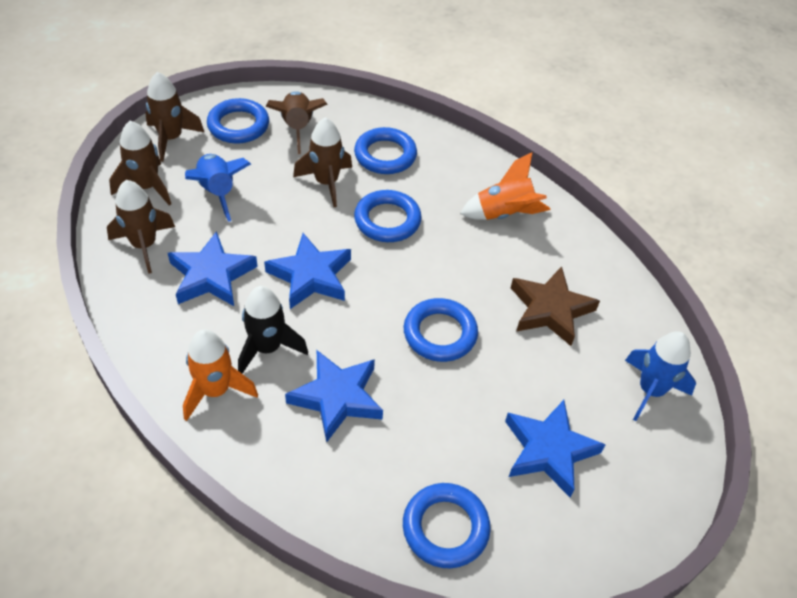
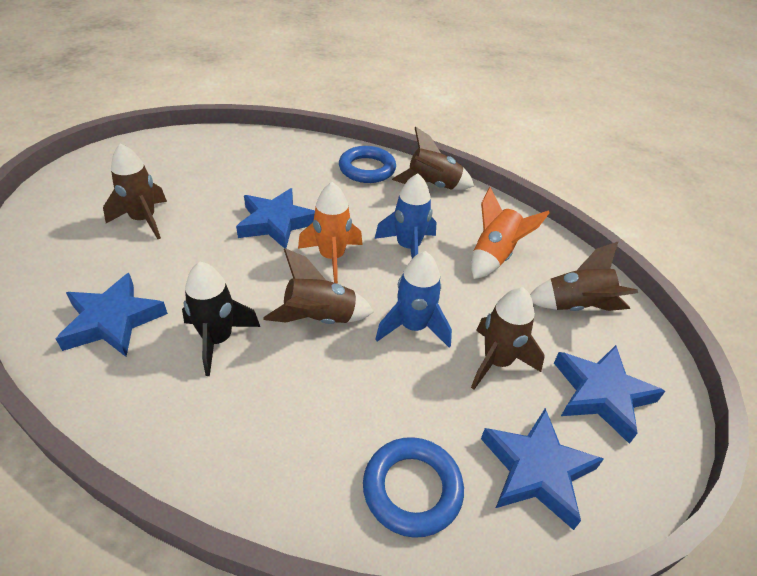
blue ring: 5 -> 2
brown star: 1 -> 0

